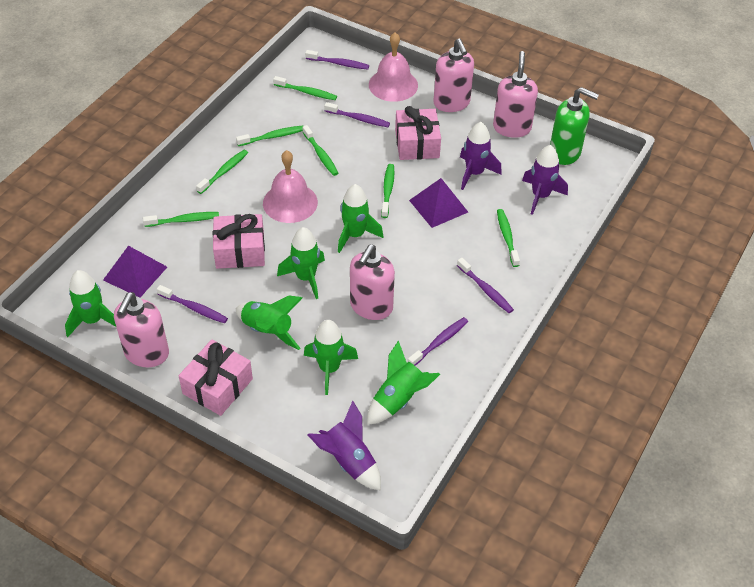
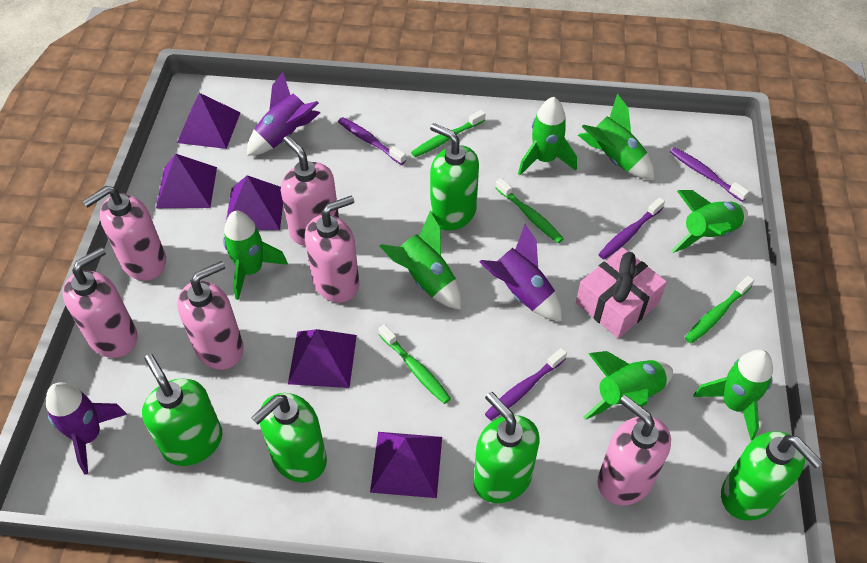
green rocket: 6 -> 7
green soap dispenser: 1 -> 5
green toothbrush: 7 -> 4
pink bell: 2 -> 0
pink gift: 3 -> 1
pink soap dispenser: 4 -> 6
purple pyramid: 2 -> 5
purple toothbrush: 5 -> 4

